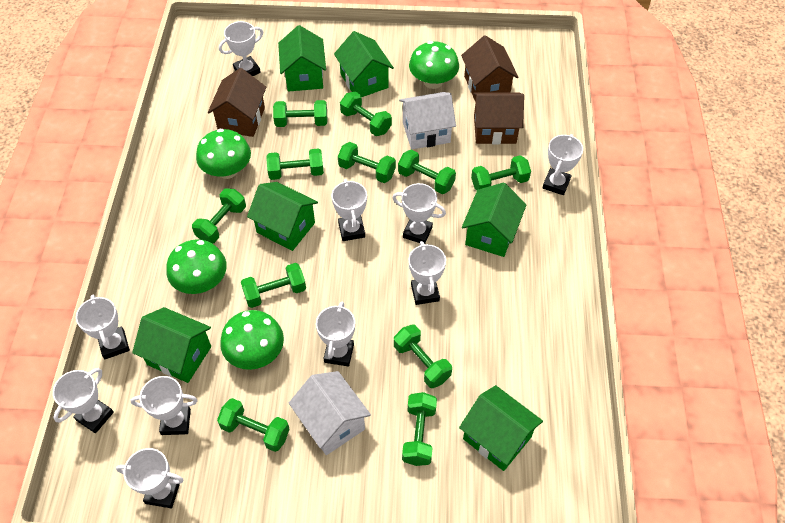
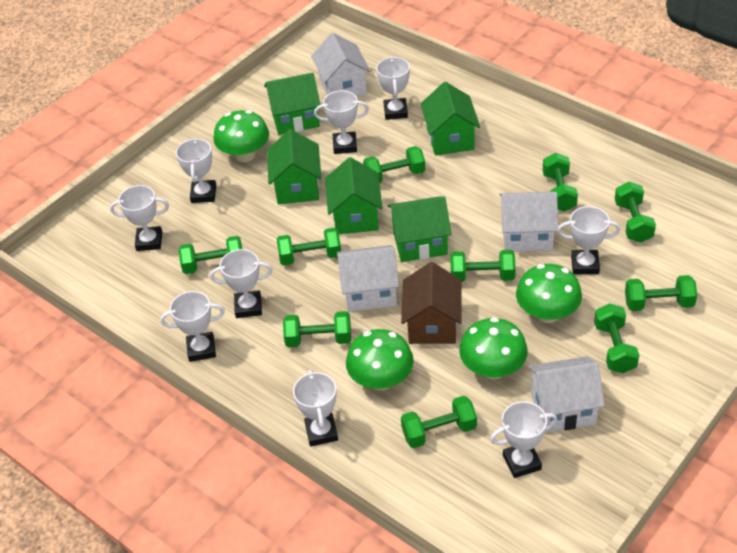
brown house: 3 -> 1
green dumbbell: 11 -> 10
green house: 6 -> 5
white house: 2 -> 4
white trophy: 10 -> 9

